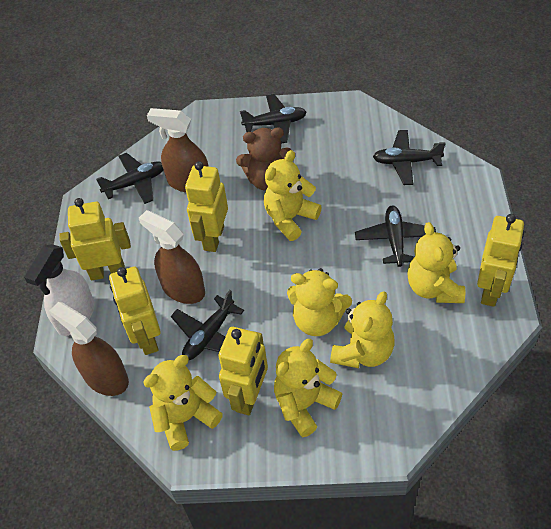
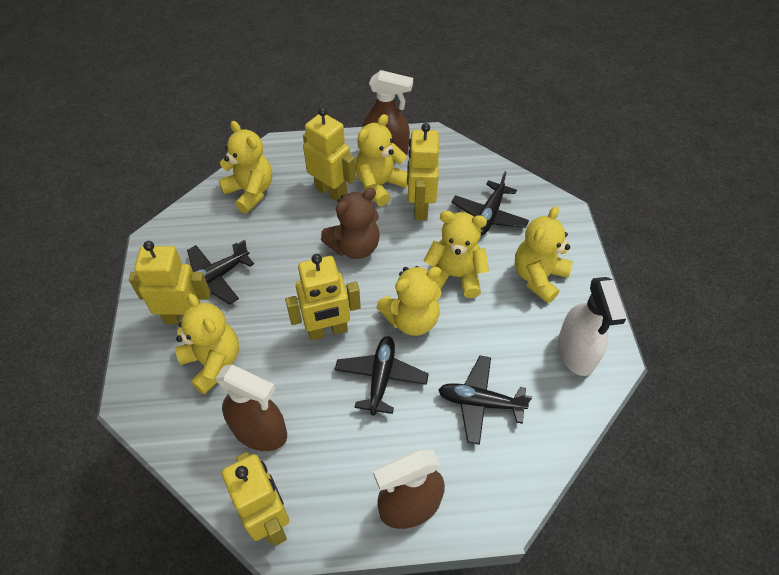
black plane: 5 -> 4

